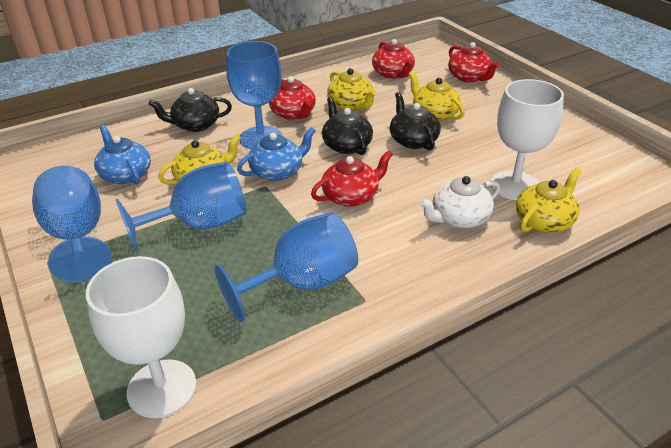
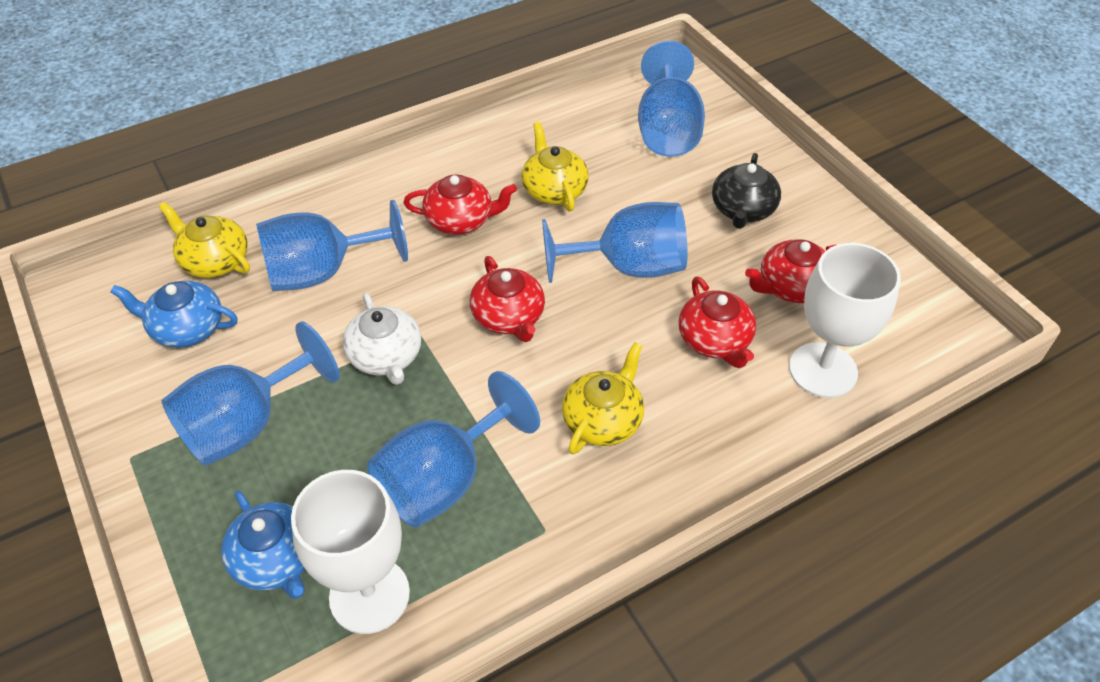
black teapot: 3 -> 1
blue goblet: 4 -> 5
yellow teapot: 4 -> 3

